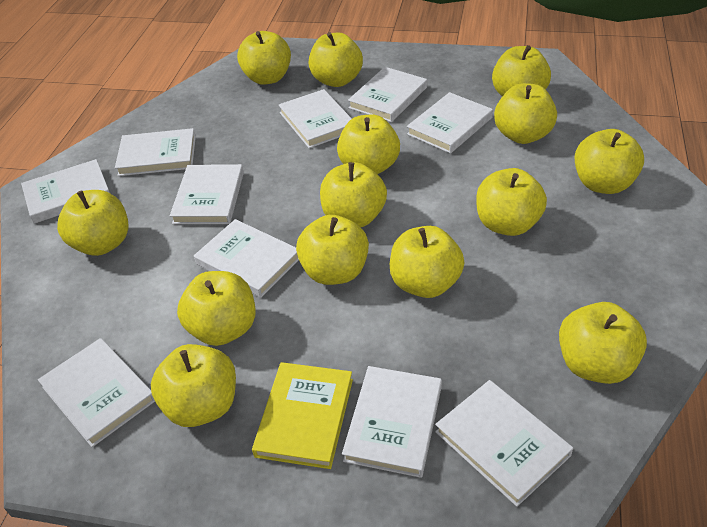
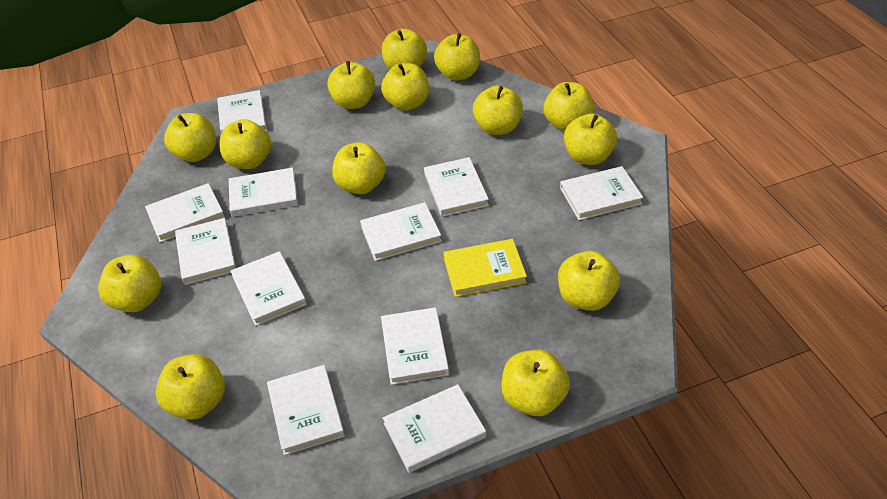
white book: 10 -> 11

